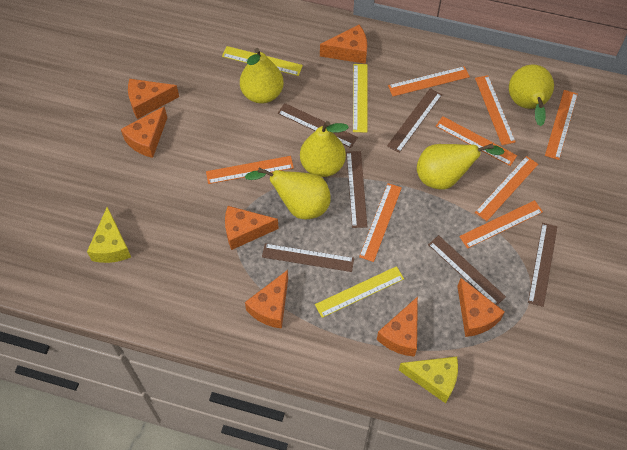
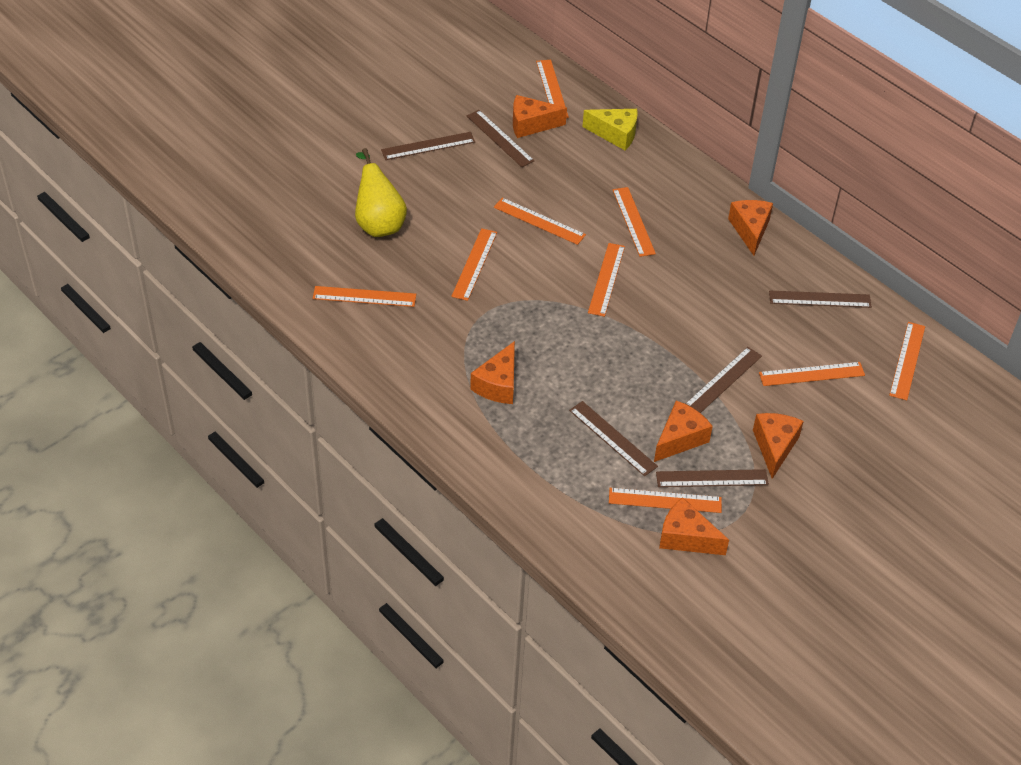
orange cheese: 7 -> 6
orange ruler: 8 -> 9
yellow cheese: 2 -> 1
yellow pear: 5 -> 1
yellow ruler: 3 -> 0

